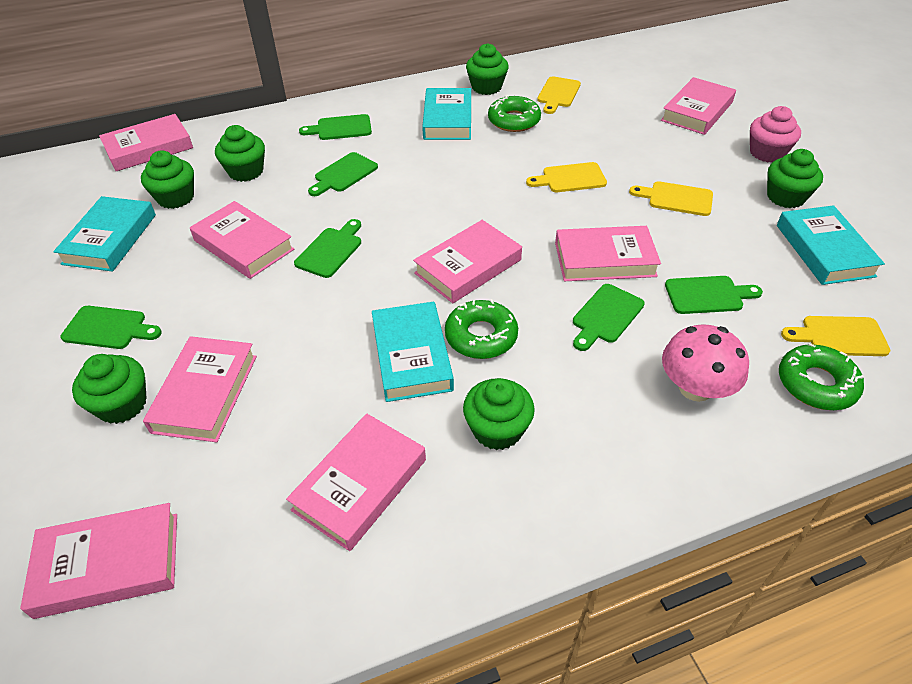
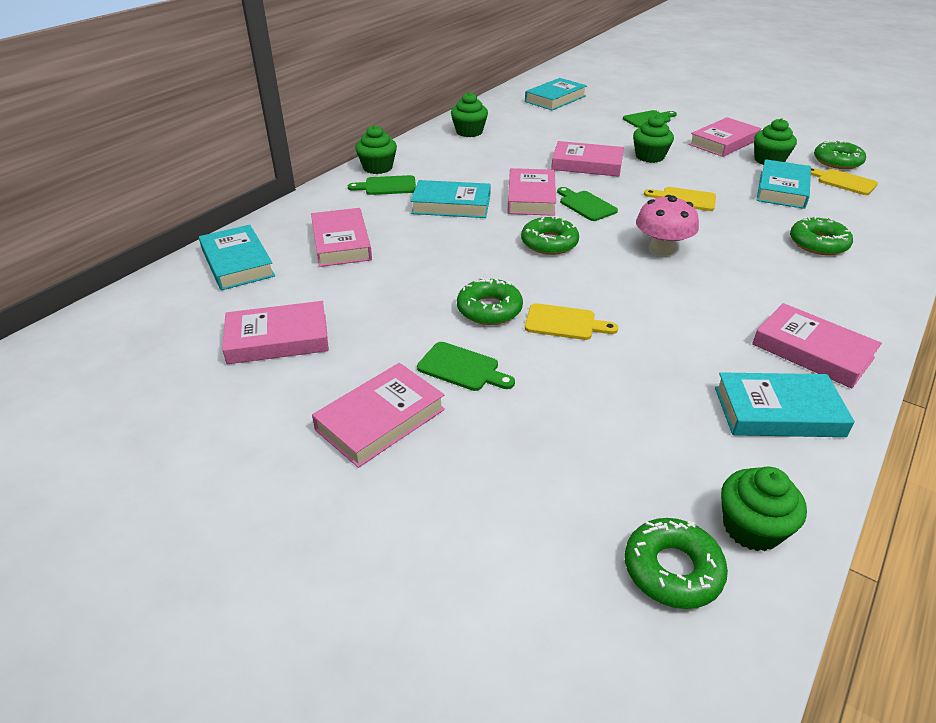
green cupcake: 6 -> 5
green cutting board: 6 -> 4
green donut: 3 -> 5
pink book: 8 -> 7
pink cupcake: 1 -> 0
turquoise book: 4 -> 5
yellow cutting board: 4 -> 3

